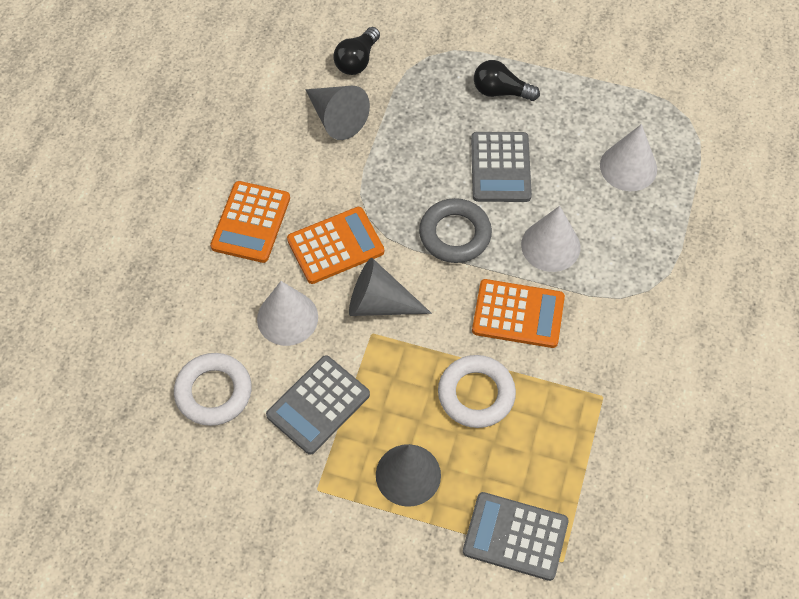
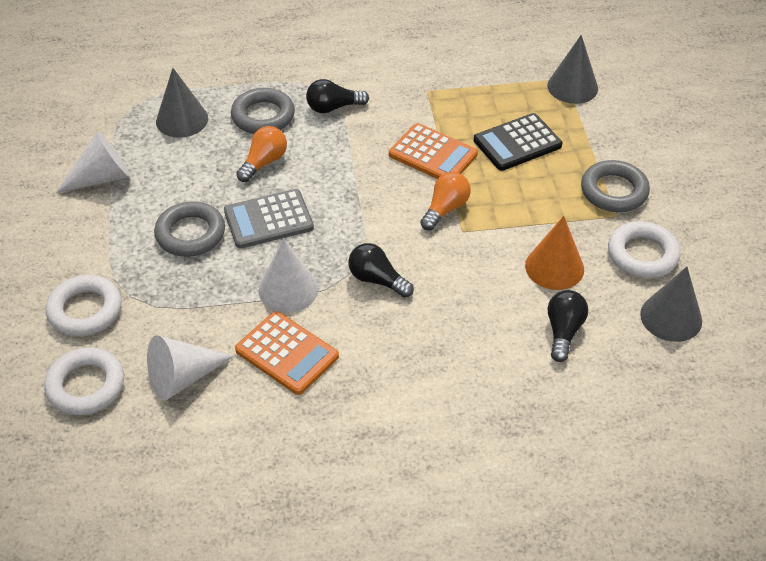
black calculator: 0 -> 1
black light bulb: 2 -> 3
grey calculator: 3 -> 1
grey ring: 1 -> 3
orange calculator: 3 -> 2
orange cone: 0 -> 1
orange light bulb: 0 -> 2
white ring: 2 -> 3

